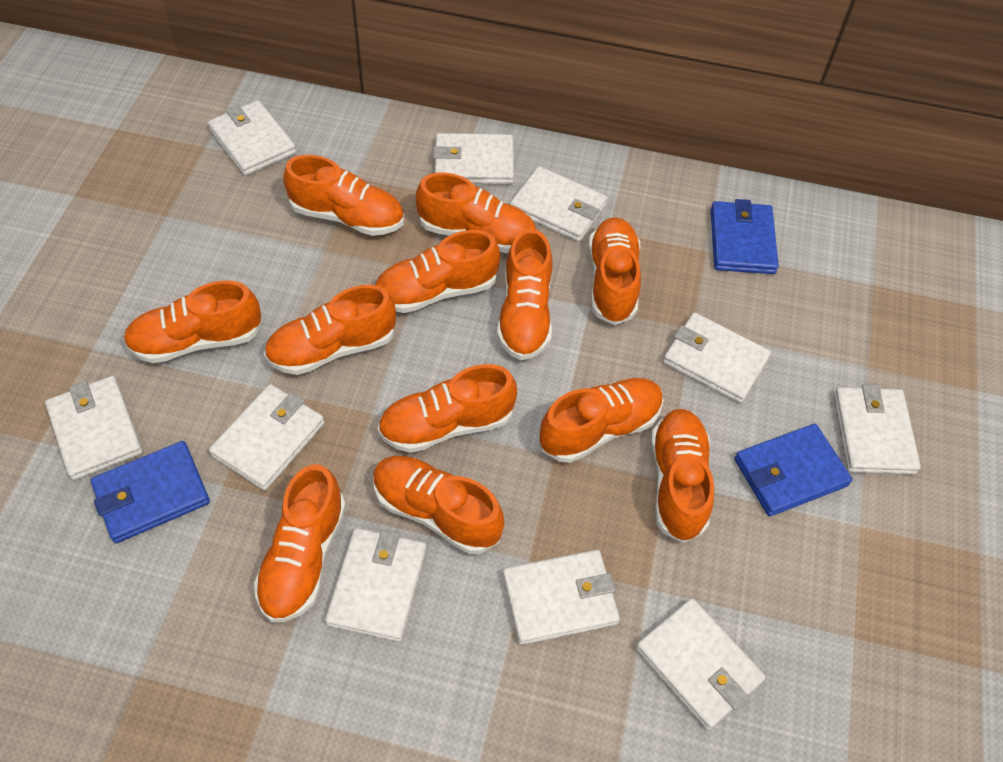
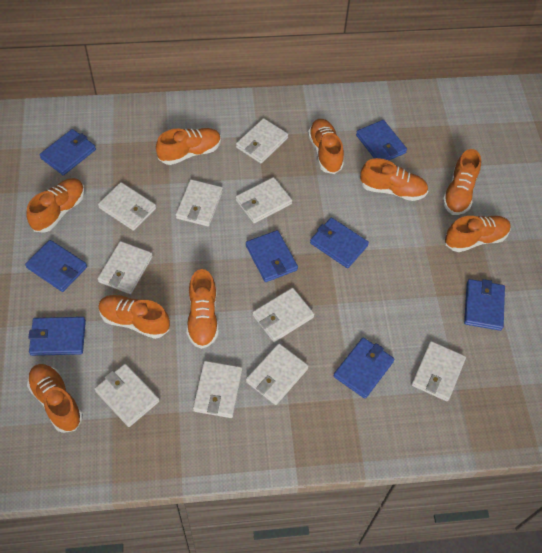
blue wallet: 3 -> 8
orange shoe: 12 -> 9

